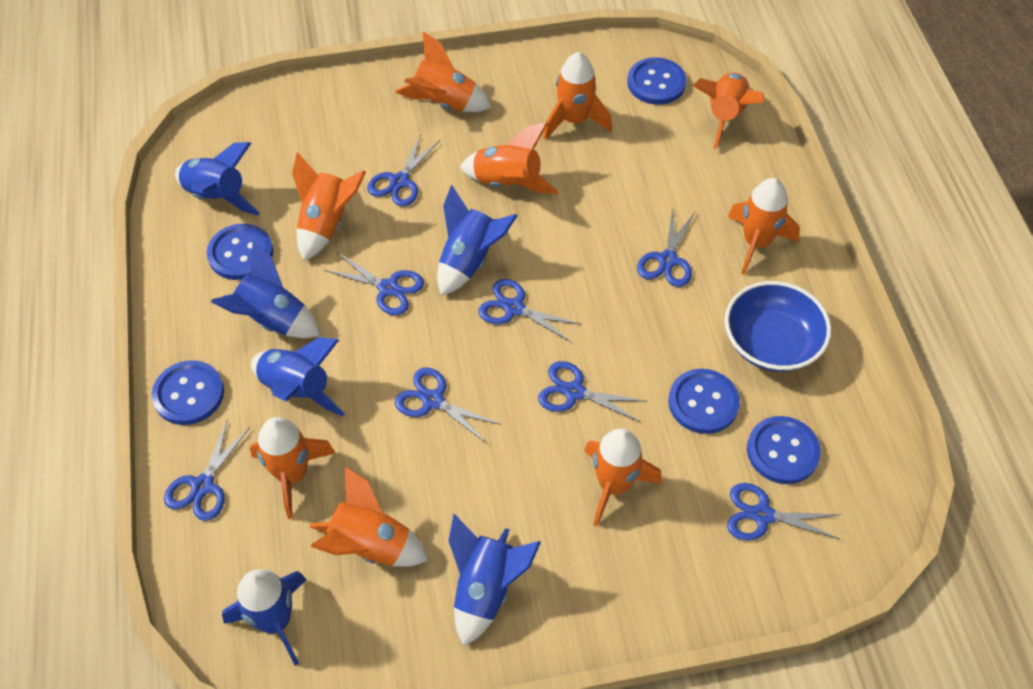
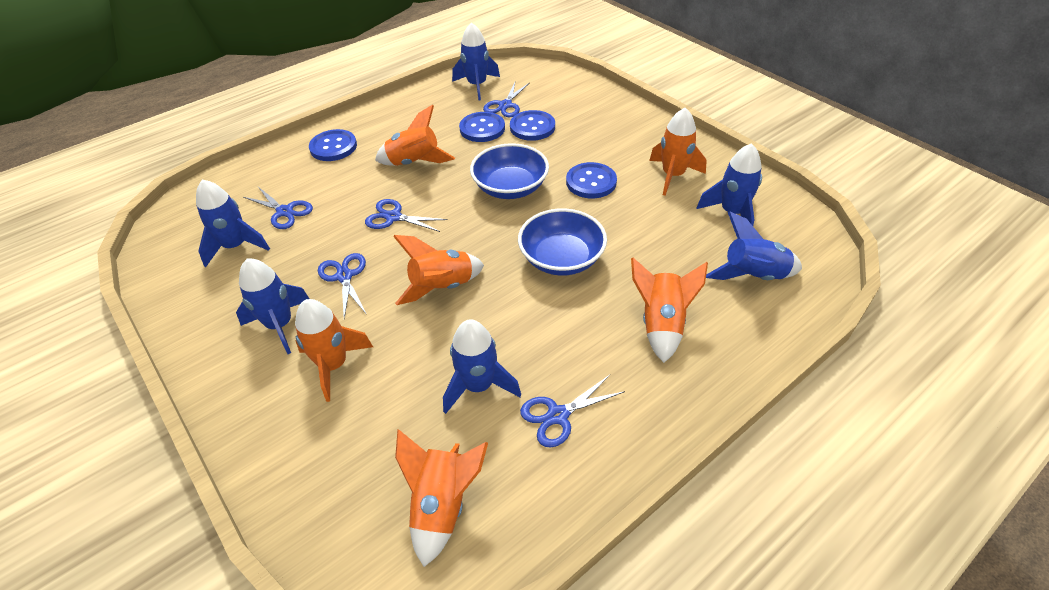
blue bowl: 1 -> 2
blue button: 5 -> 4
blue scissors: 8 -> 5
orange rocket: 9 -> 6

